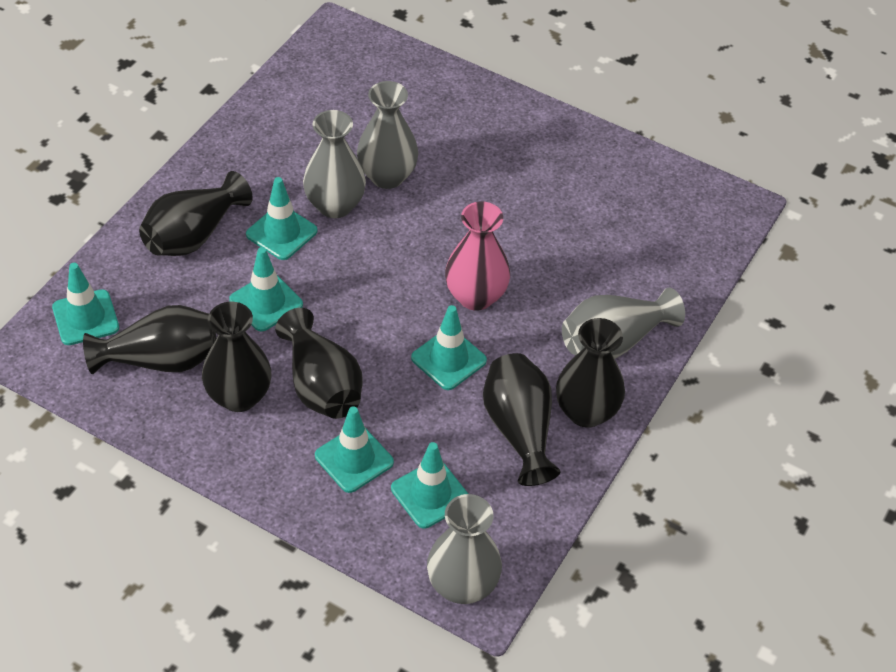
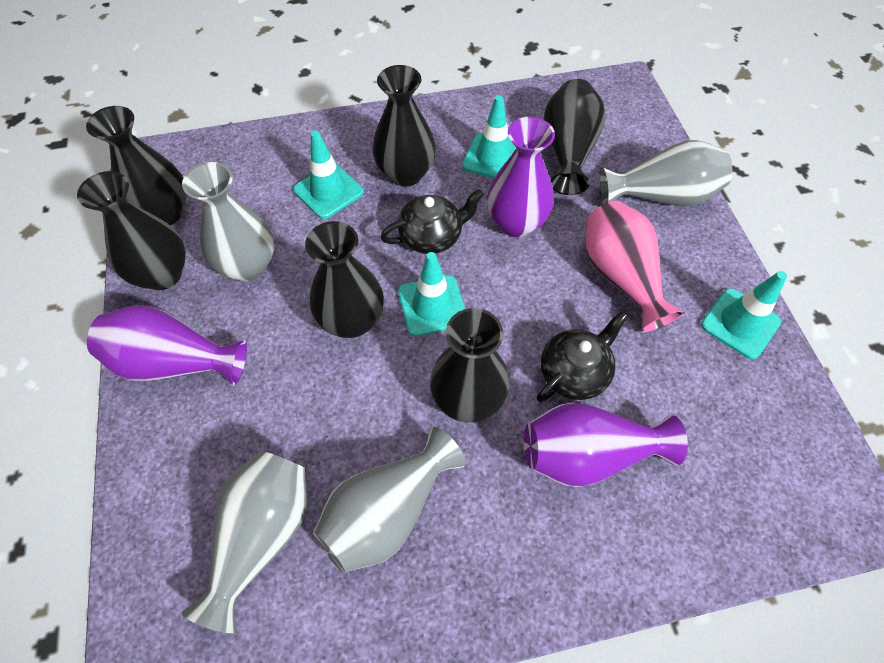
black teapot: 0 -> 2
purple vase: 0 -> 3
turquoise traffic cone: 6 -> 4

